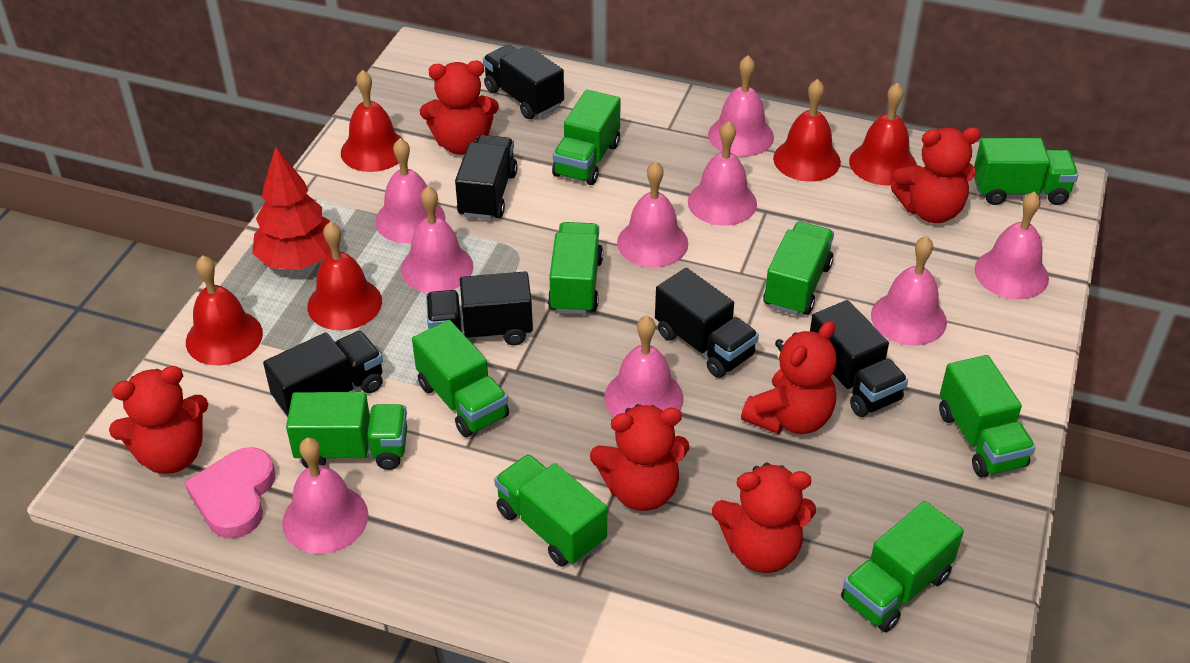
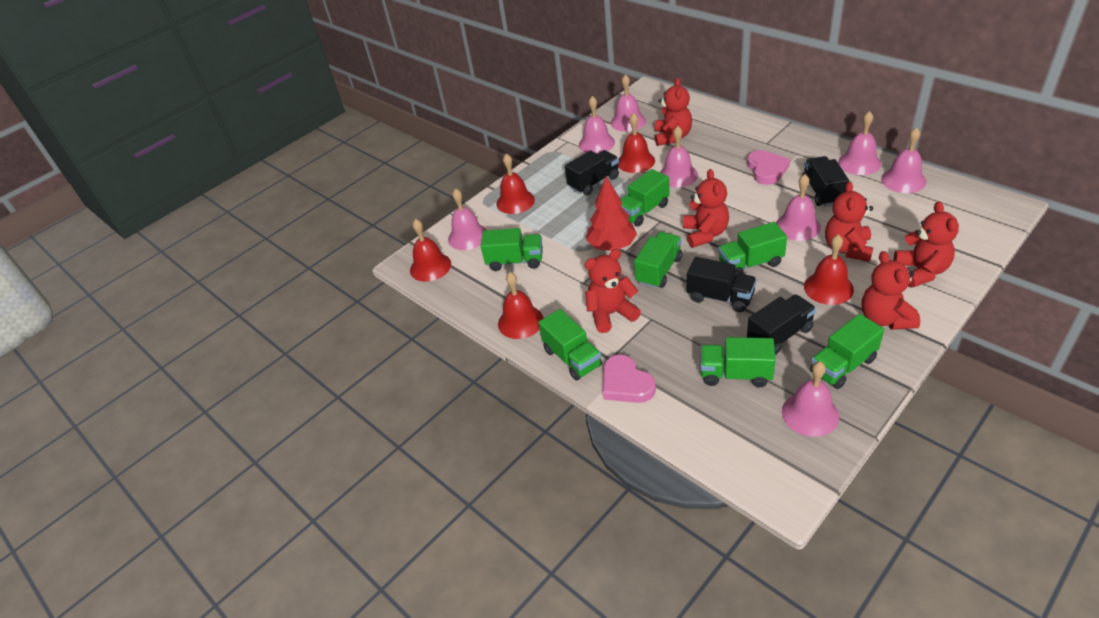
black truck: 6 -> 4
green truck: 9 -> 7
pink bell: 9 -> 8
pink heart: 1 -> 2

